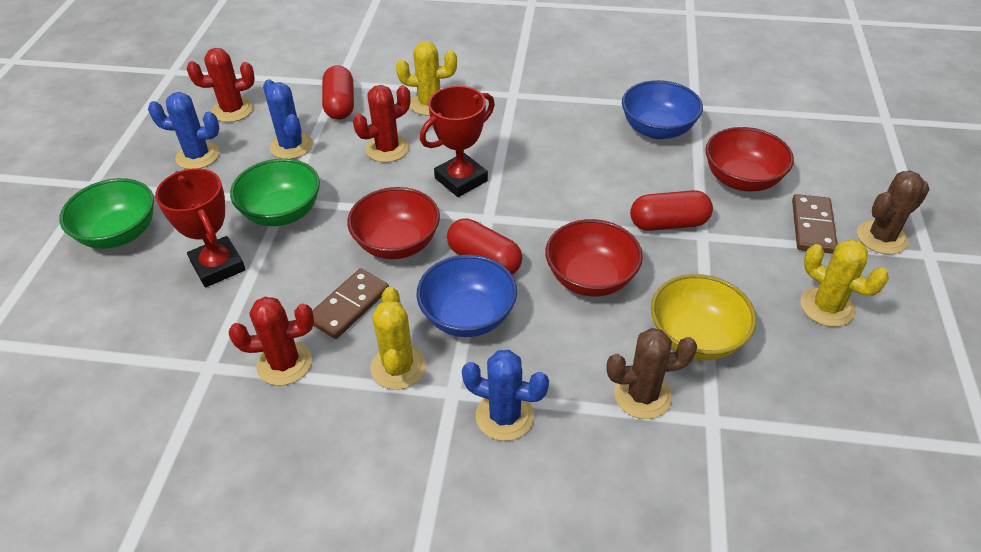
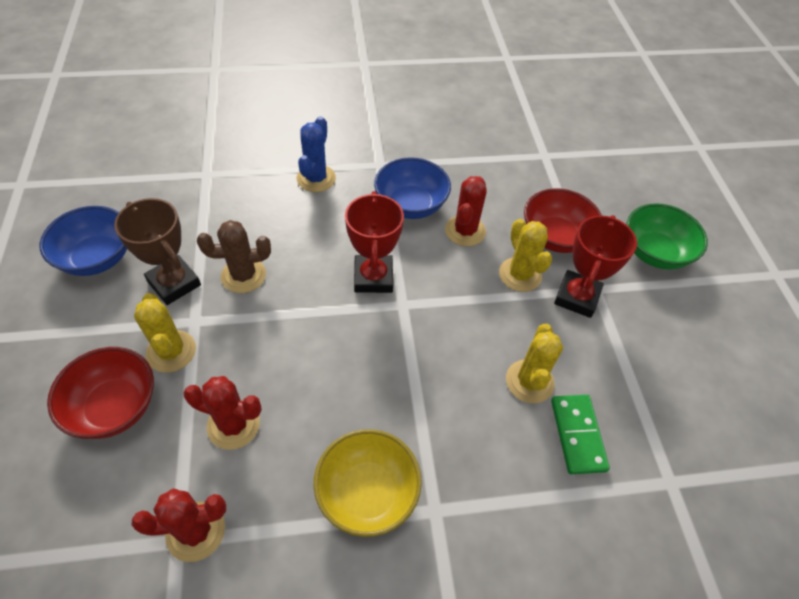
blue cactus: 3 -> 1
brown cactus: 2 -> 1
brown domino: 2 -> 0
brown trophy: 0 -> 1
green bowl: 2 -> 1
green domino: 0 -> 1
red bowl: 3 -> 2
red capsule: 3 -> 0

